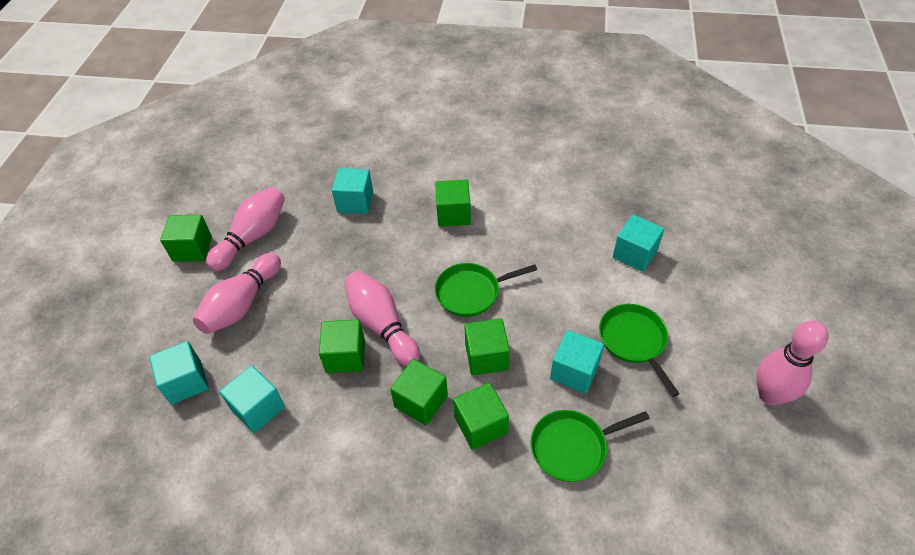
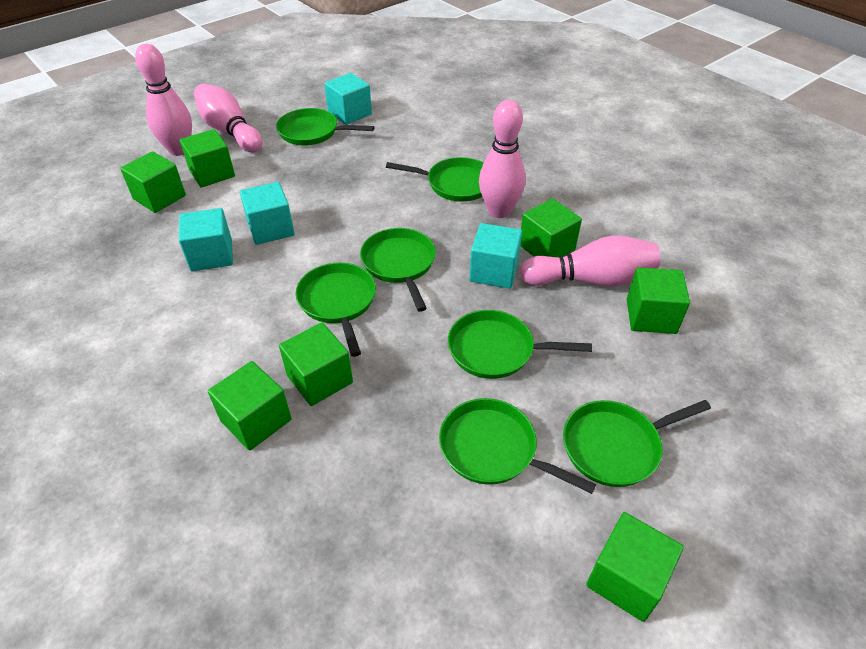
green cube: 6 -> 7
green pan: 3 -> 7
turquoise cube: 5 -> 4

